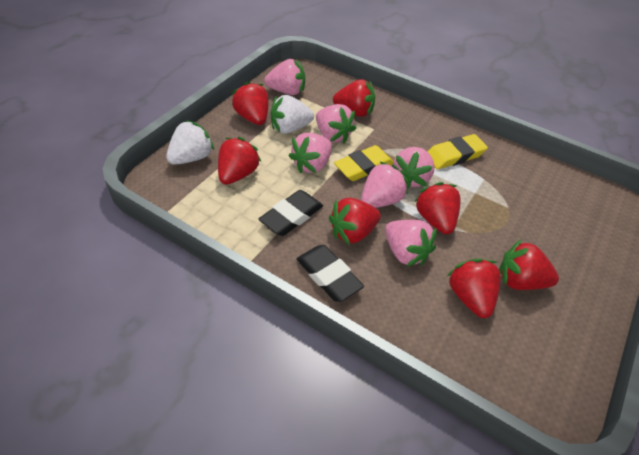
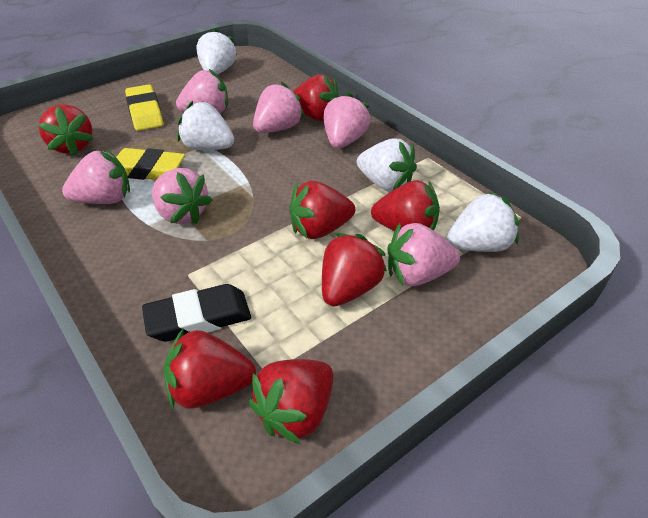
black eraser: 2 -> 1
white strawberry: 2 -> 4

